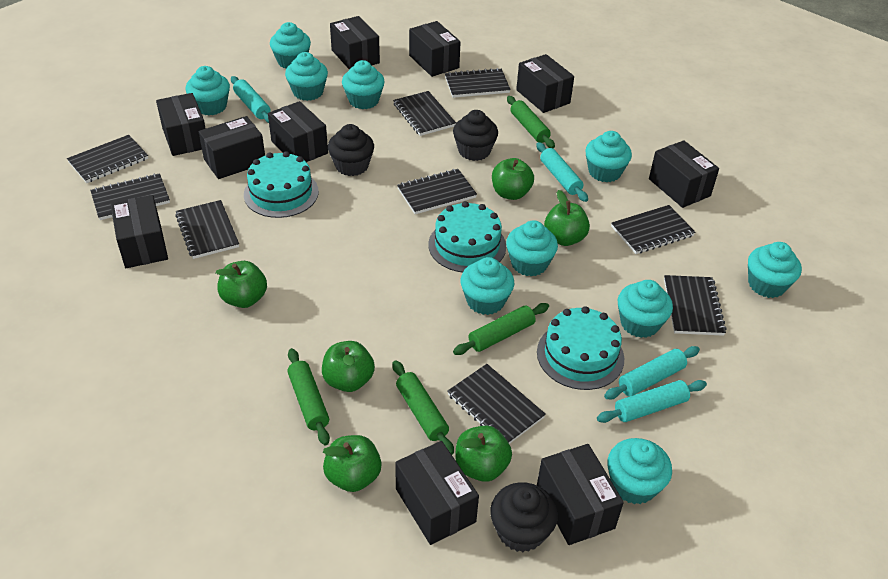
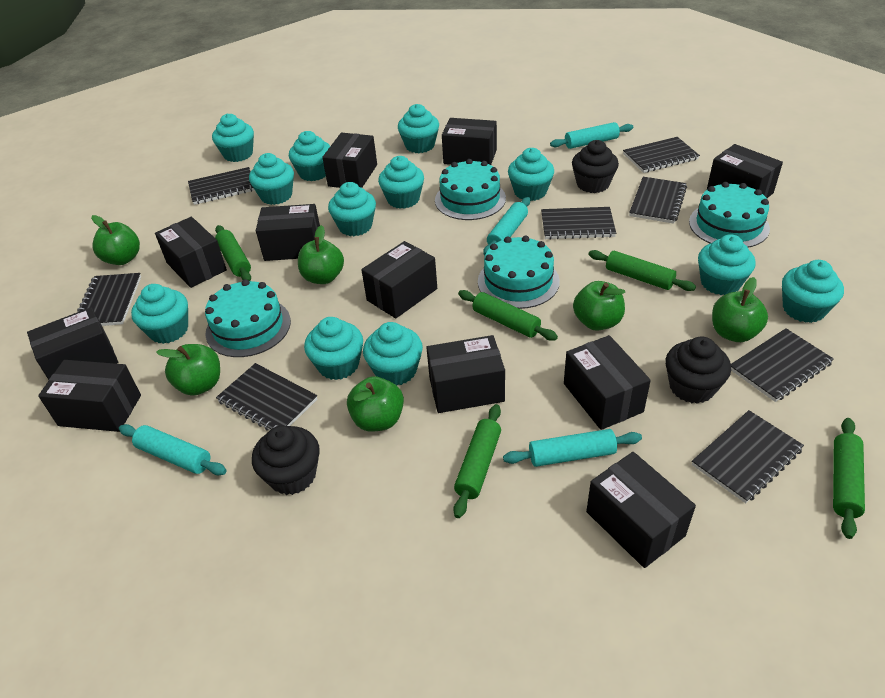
black box: 10 -> 11
black notebook: 9 -> 8
green rolling pin: 4 -> 5
turquoise cake: 3 -> 4
turquoise cupcake: 10 -> 12

